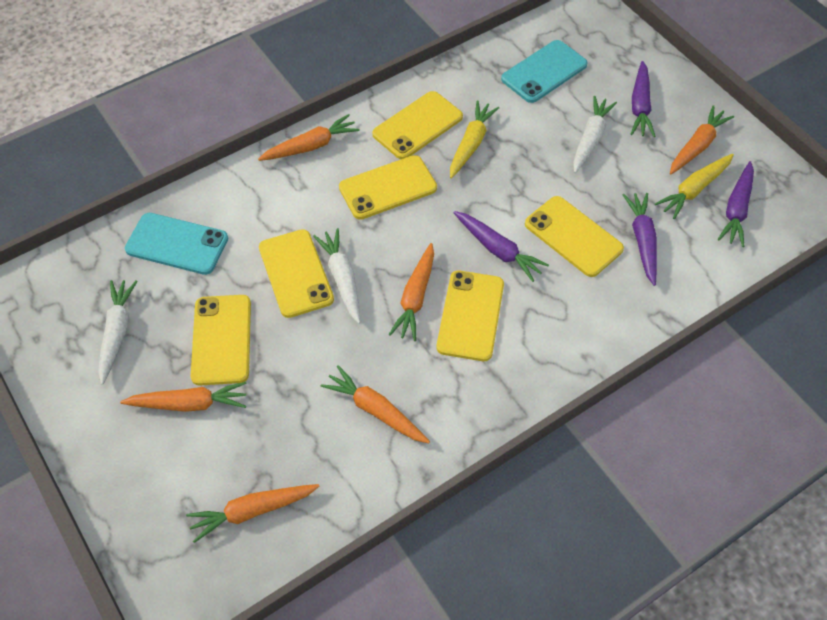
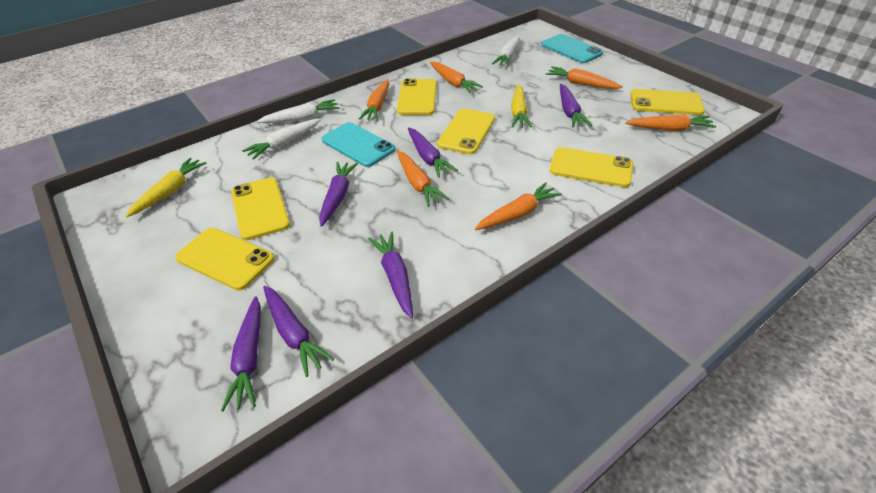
purple carrot: 4 -> 6

